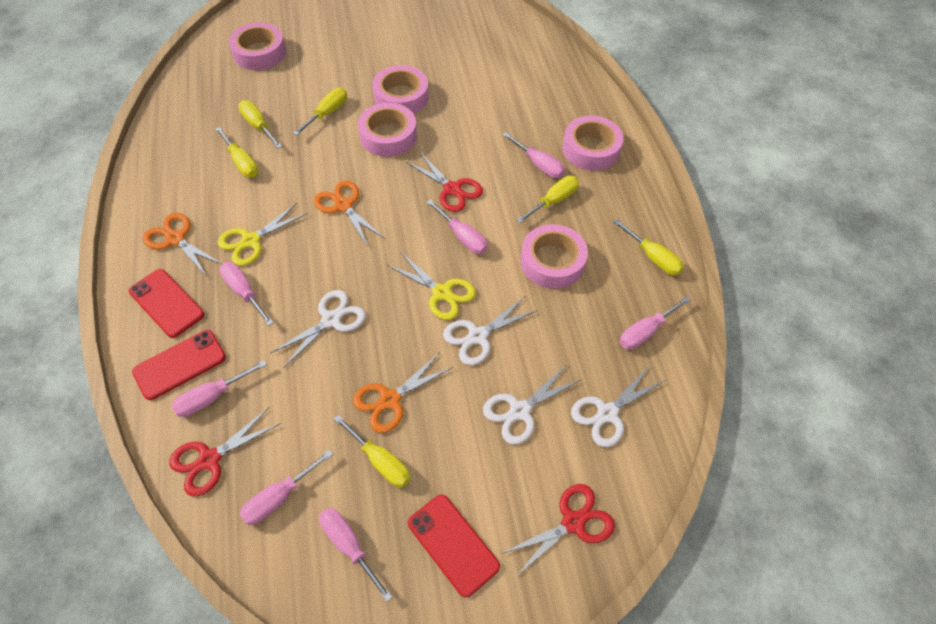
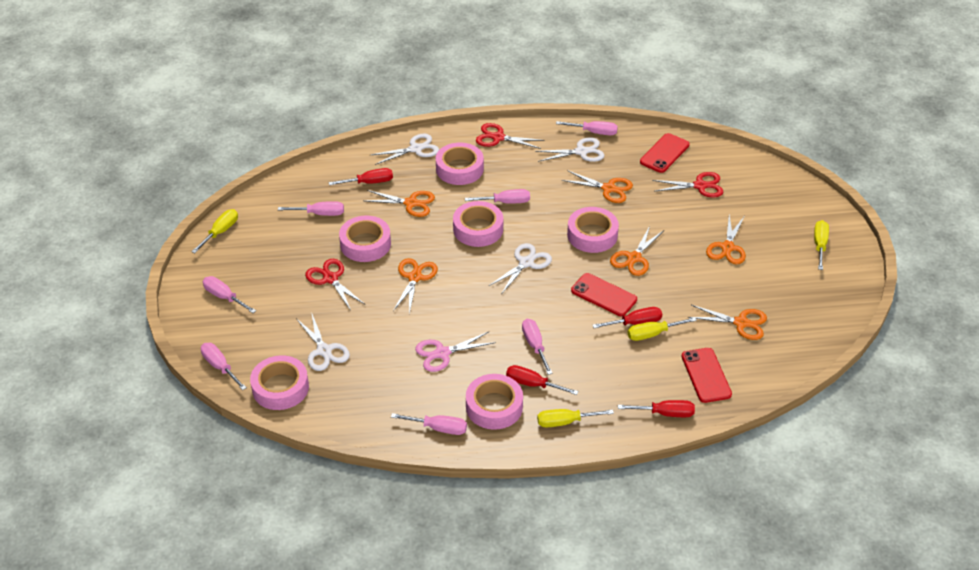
orange scissors: 3 -> 6
pink scissors: 0 -> 1
pink tape: 5 -> 6
red screwdriver: 0 -> 4
yellow scissors: 2 -> 0
yellow screwdriver: 6 -> 4

